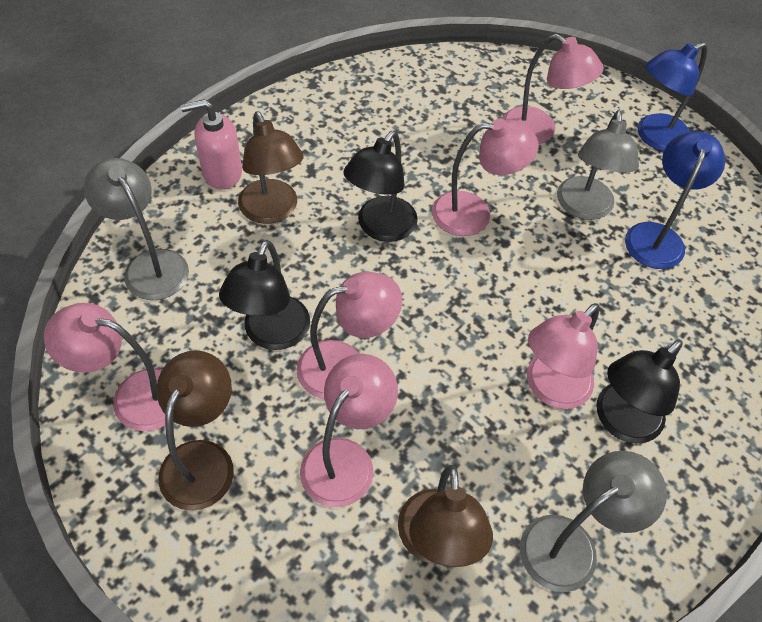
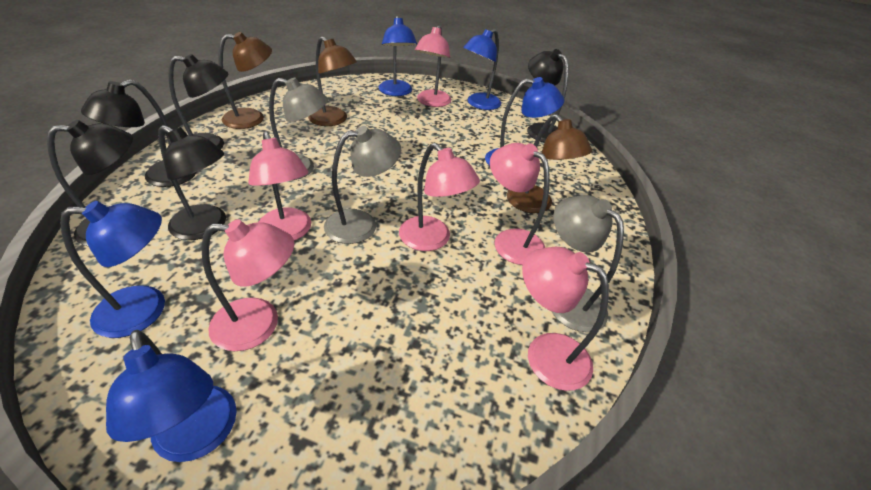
black lamp: 3 -> 5
blue lamp: 2 -> 5
pink soap dispenser: 1 -> 0

